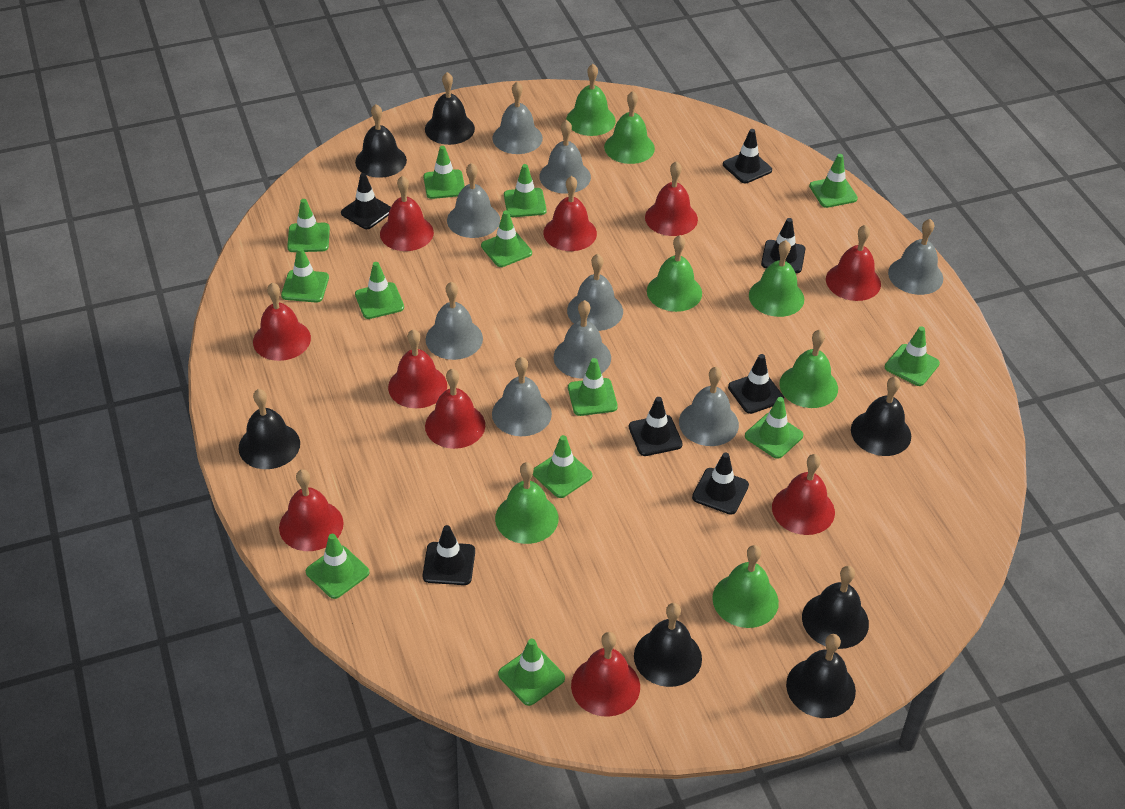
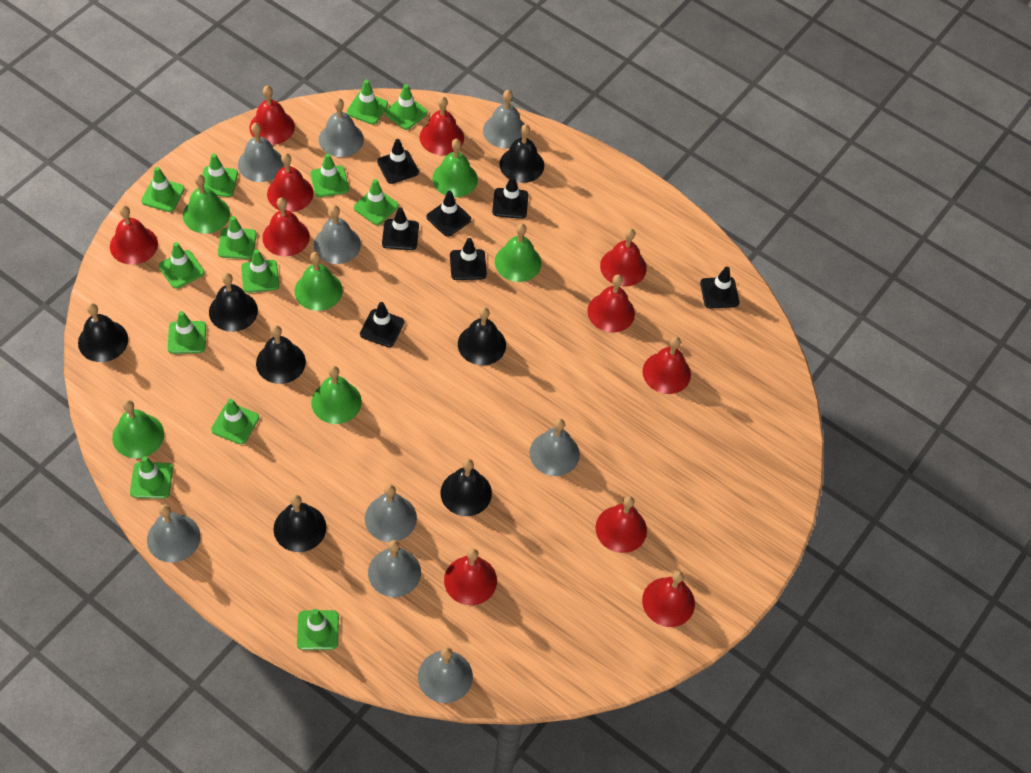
green bell: 7 -> 6
red bell: 10 -> 11

